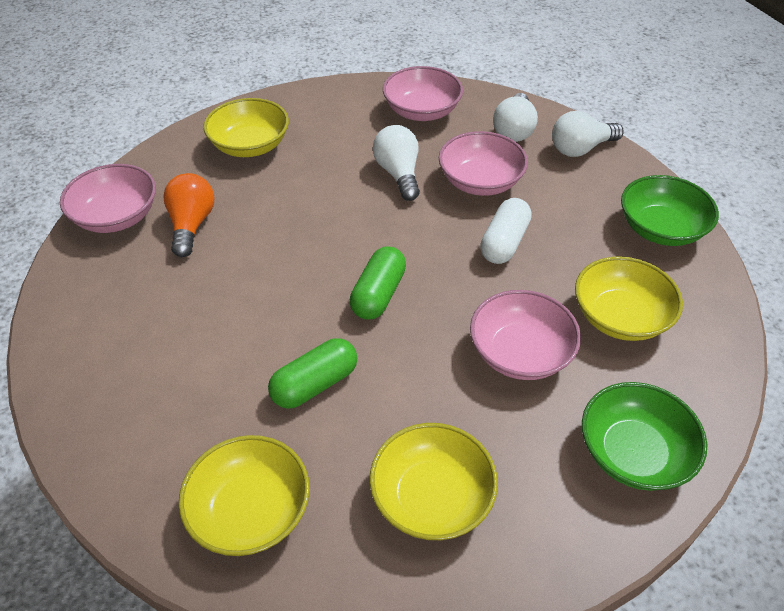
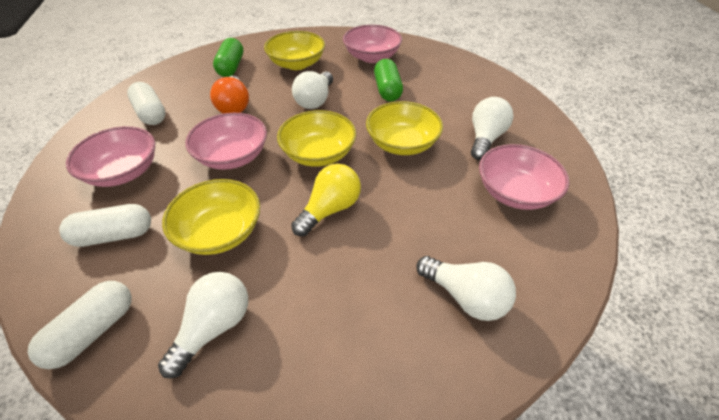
green bowl: 2 -> 0
white capsule: 1 -> 3
white light bulb: 3 -> 4
yellow light bulb: 0 -> 1

